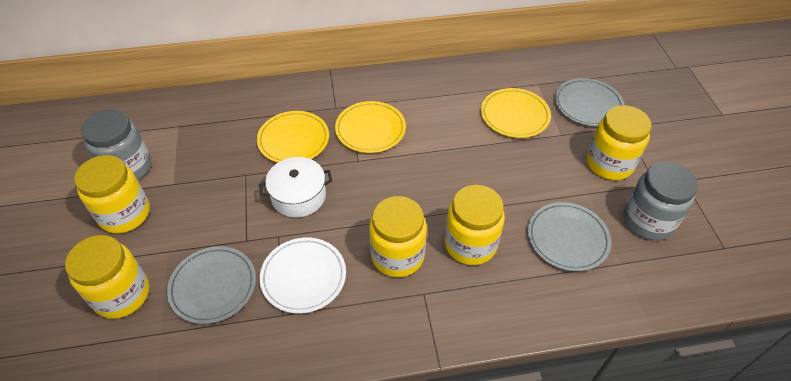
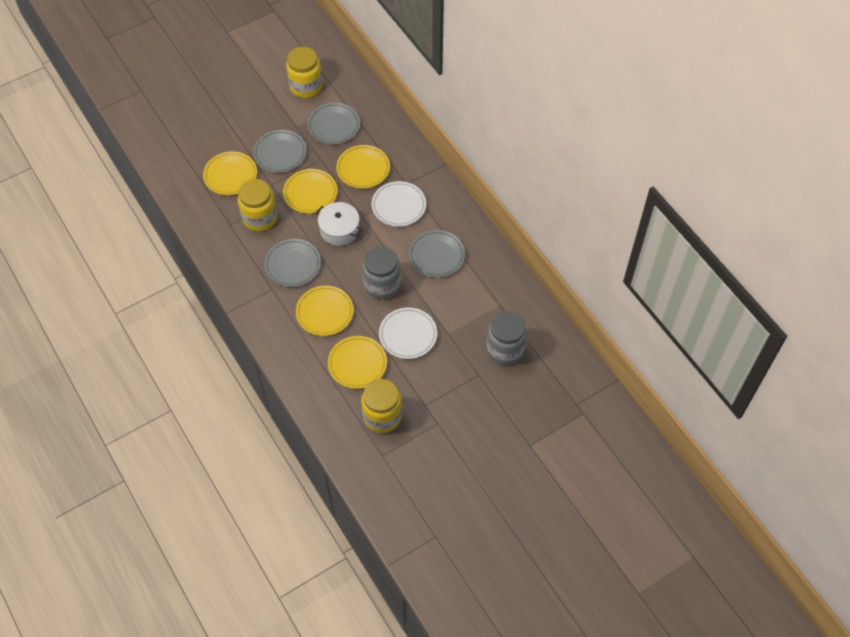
grey plate: 3 -> 4
white plate: 1 -> 2
yellow jar: 5 -> 3
yellow plate: 3 -> 5

